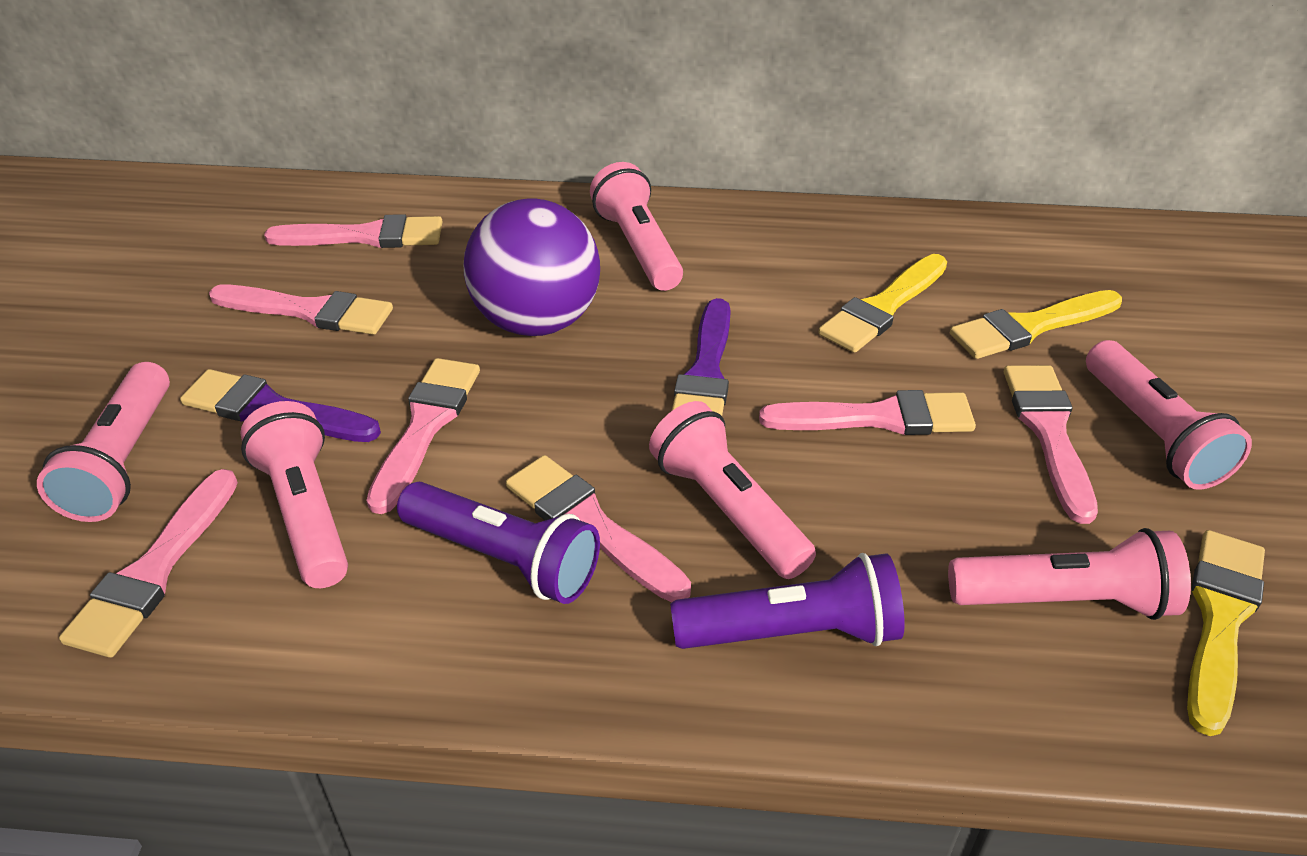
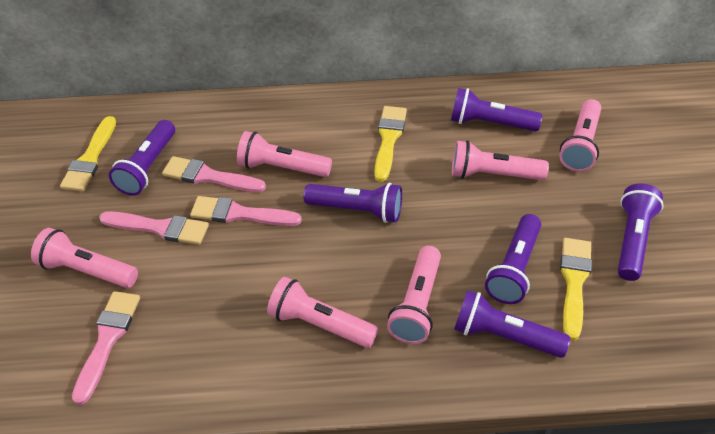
pink brush: 7 -> 4
purple ball: 1 -> 0
purple brush: 2 -> 0
purple flashlight: 2 -> 6

